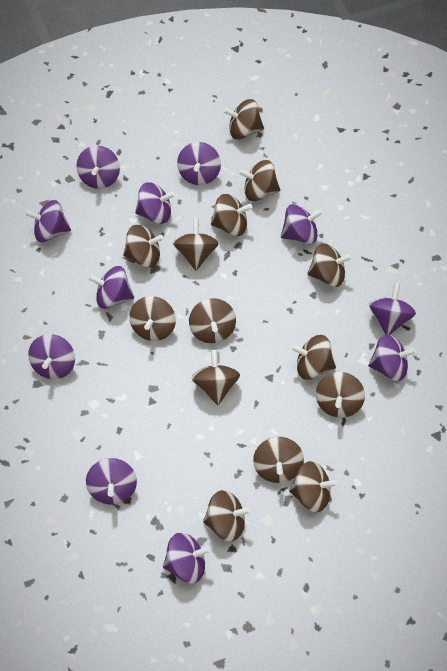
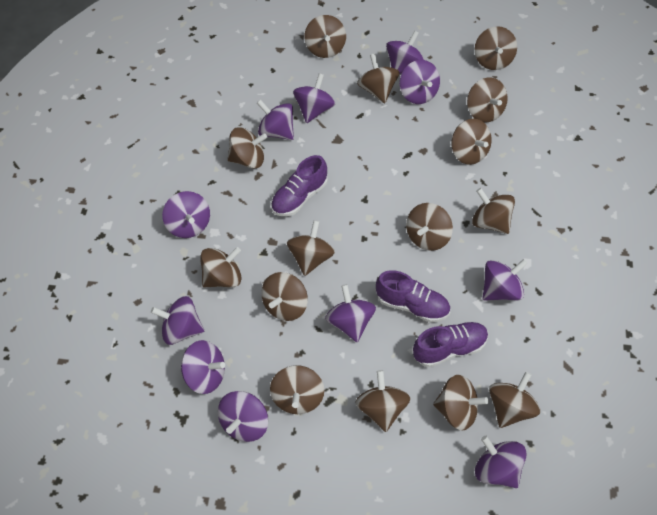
brown spinning top: 14 -> 15
purple shoe: 0 -> 3

